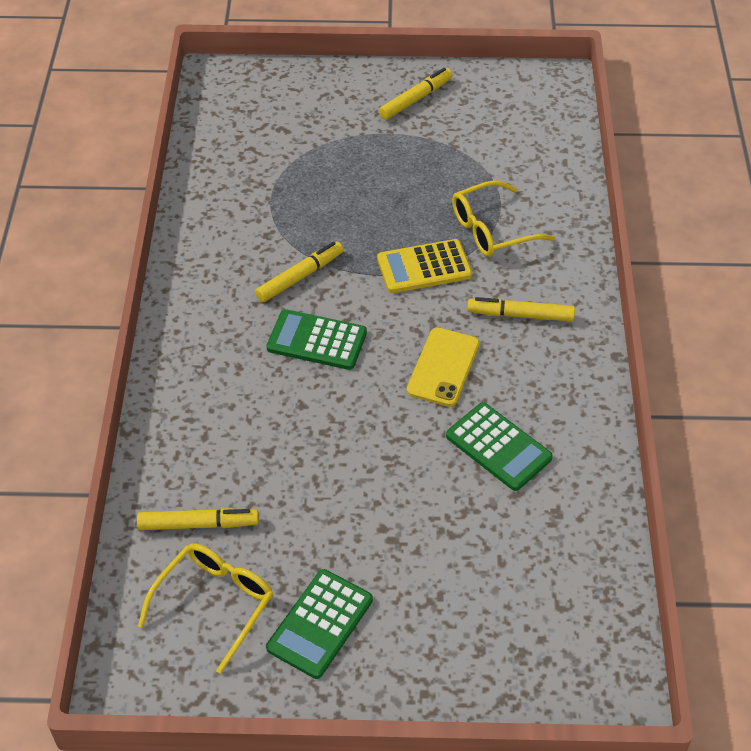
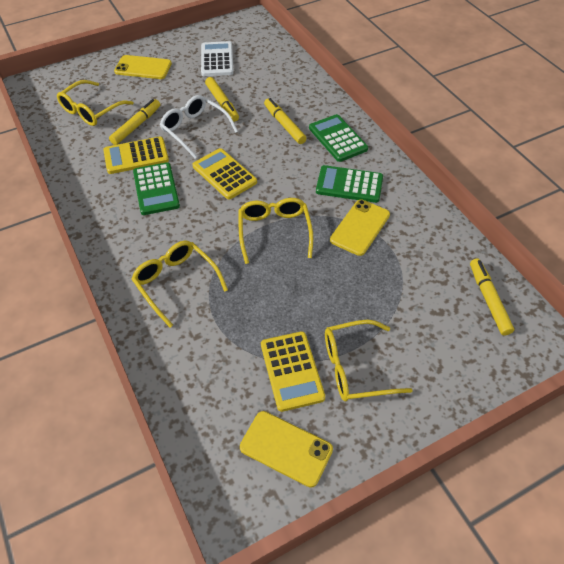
white calculator: 0 -> 1
white glasses: 0 -> 1
yellow calculator: 1 -> 3
yellow glasses: 2 -> 4
yellow phone: 1 -> 3

